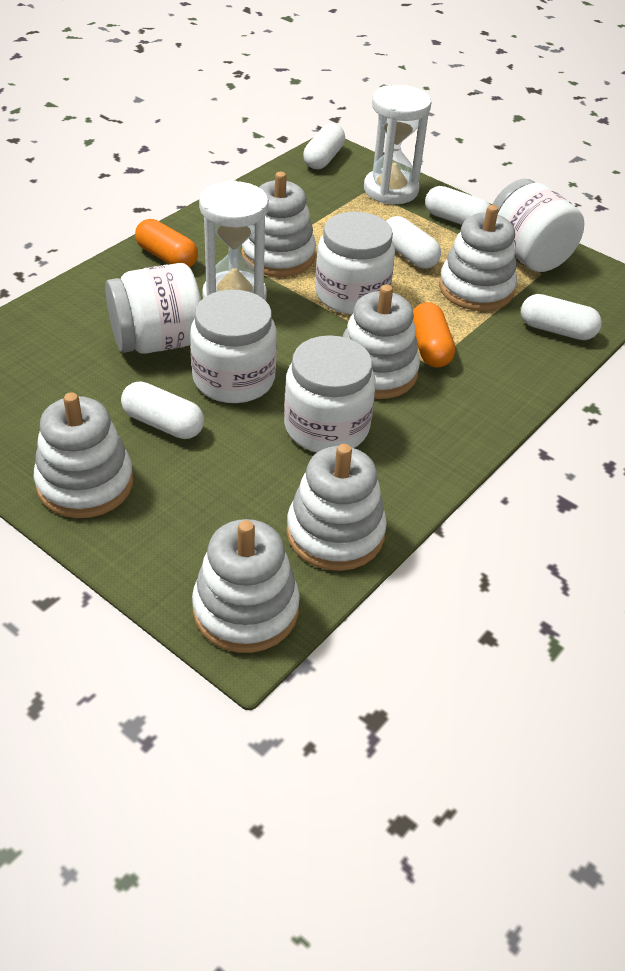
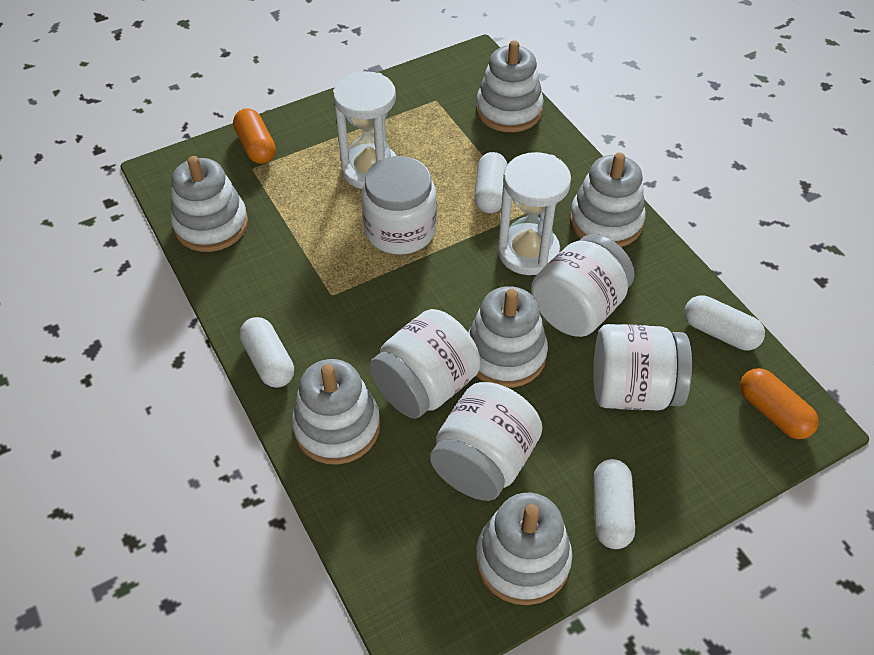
white capsule: 5 -> 4

